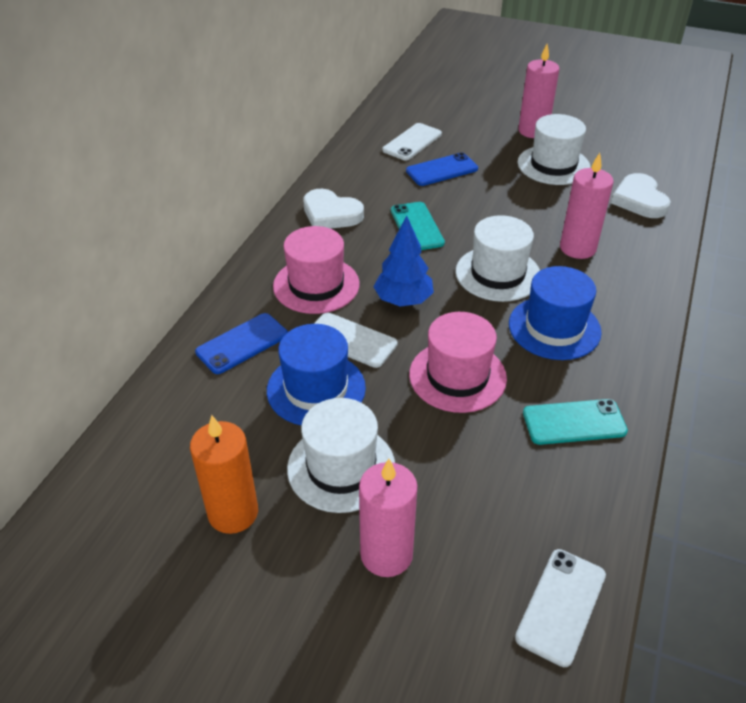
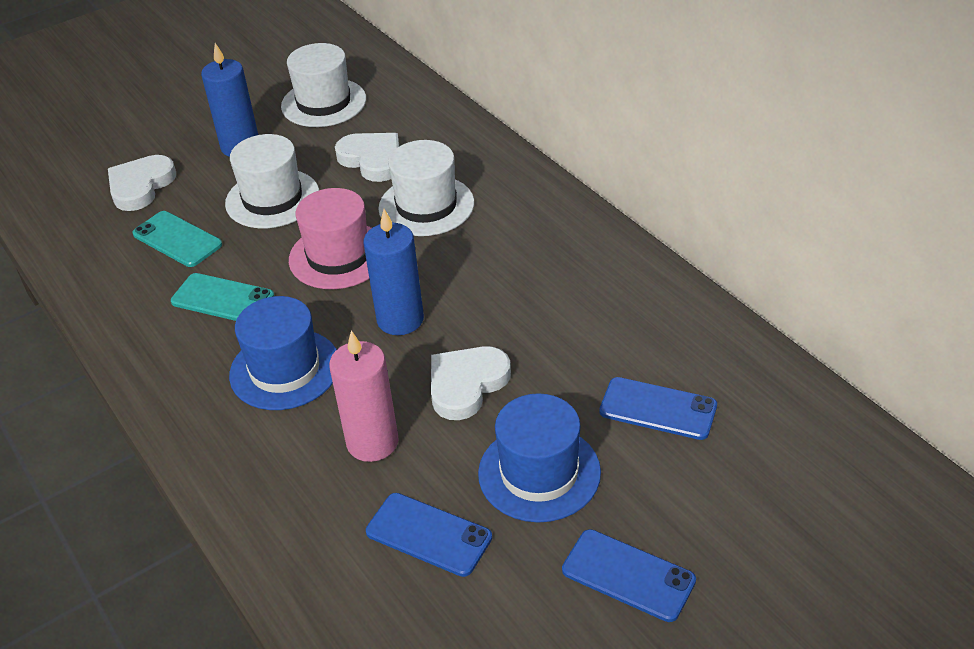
blue candle: 0 -> 2
blue phone: 2 -> 3
blue tree: 1 -> 0
orange candle: 1 -> 0
pink candle: 3 -> 1
pink hat: 2 -> 1
white heart: 2 -> 3
white phone: 3 -> 0

